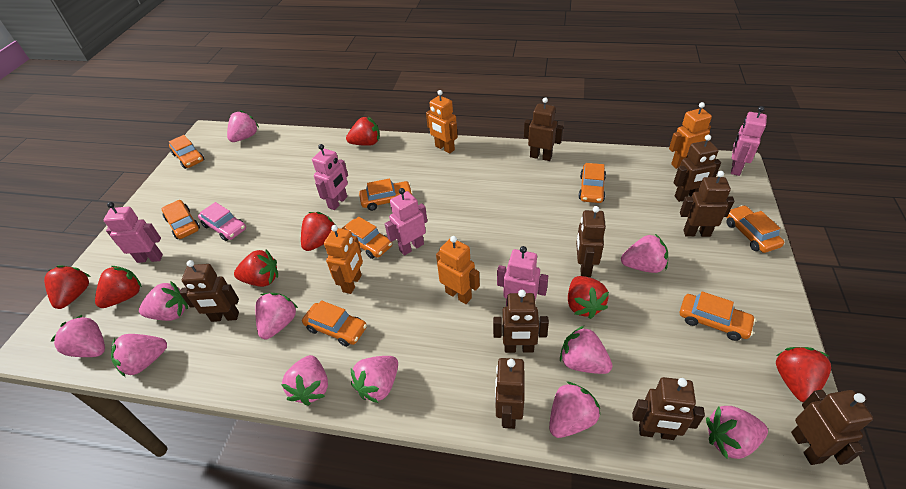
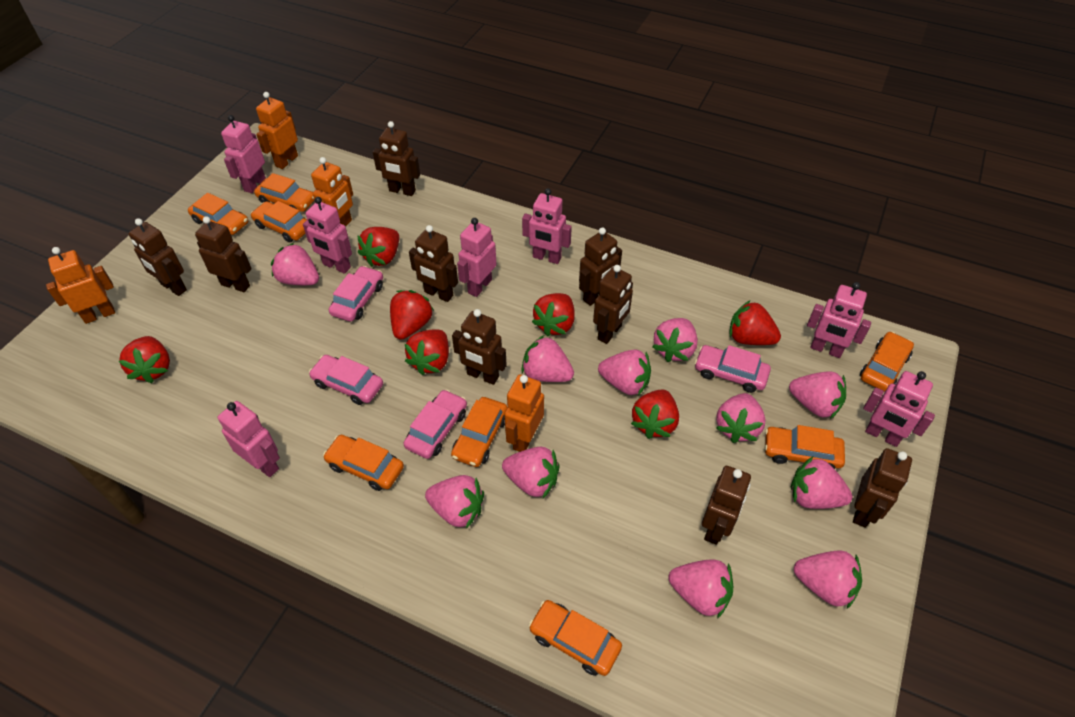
pink car: 1 -> 4
pink robot: 5 -> 7

